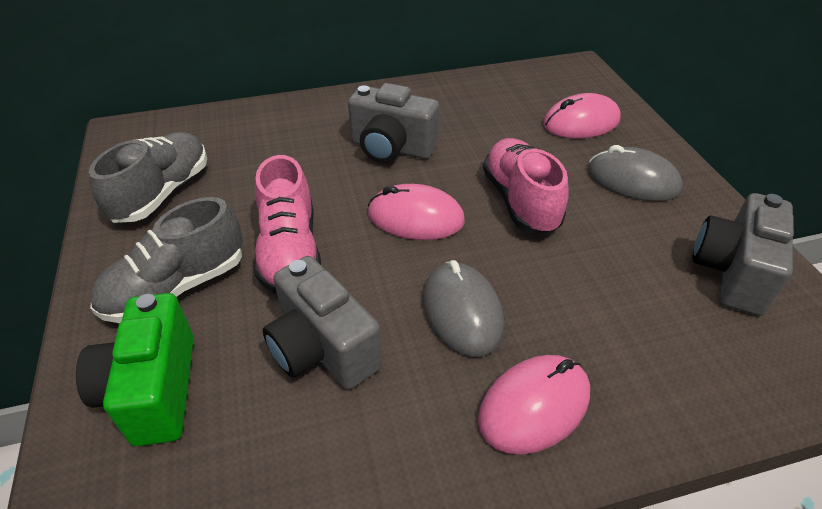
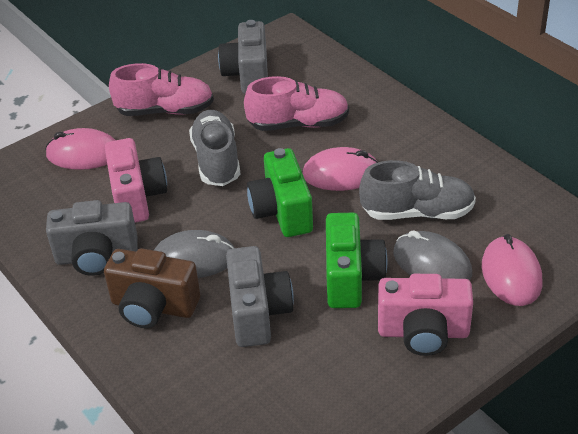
brown camera: 0 -> 1
green camera: 1 -> 2
pink camera: 0 -> 2

